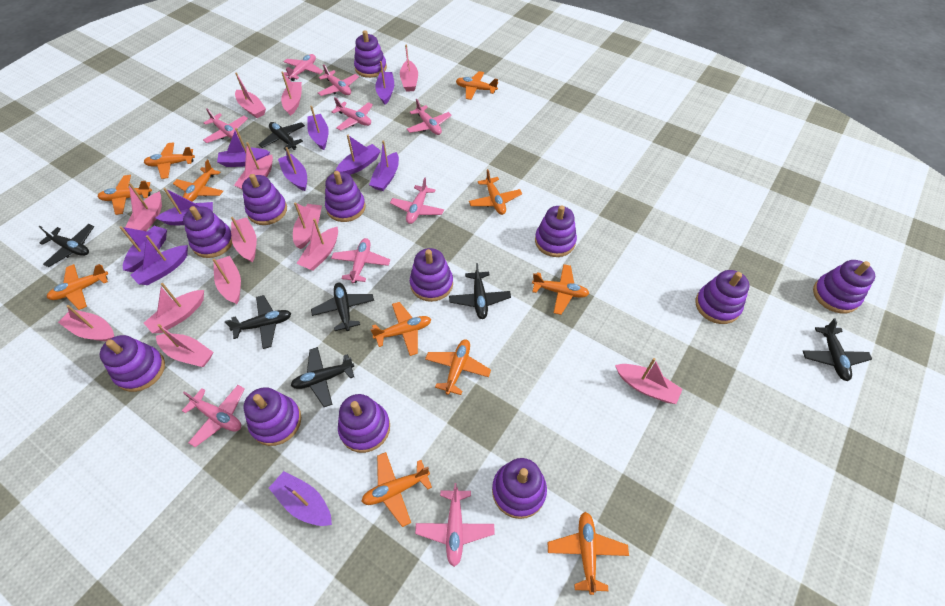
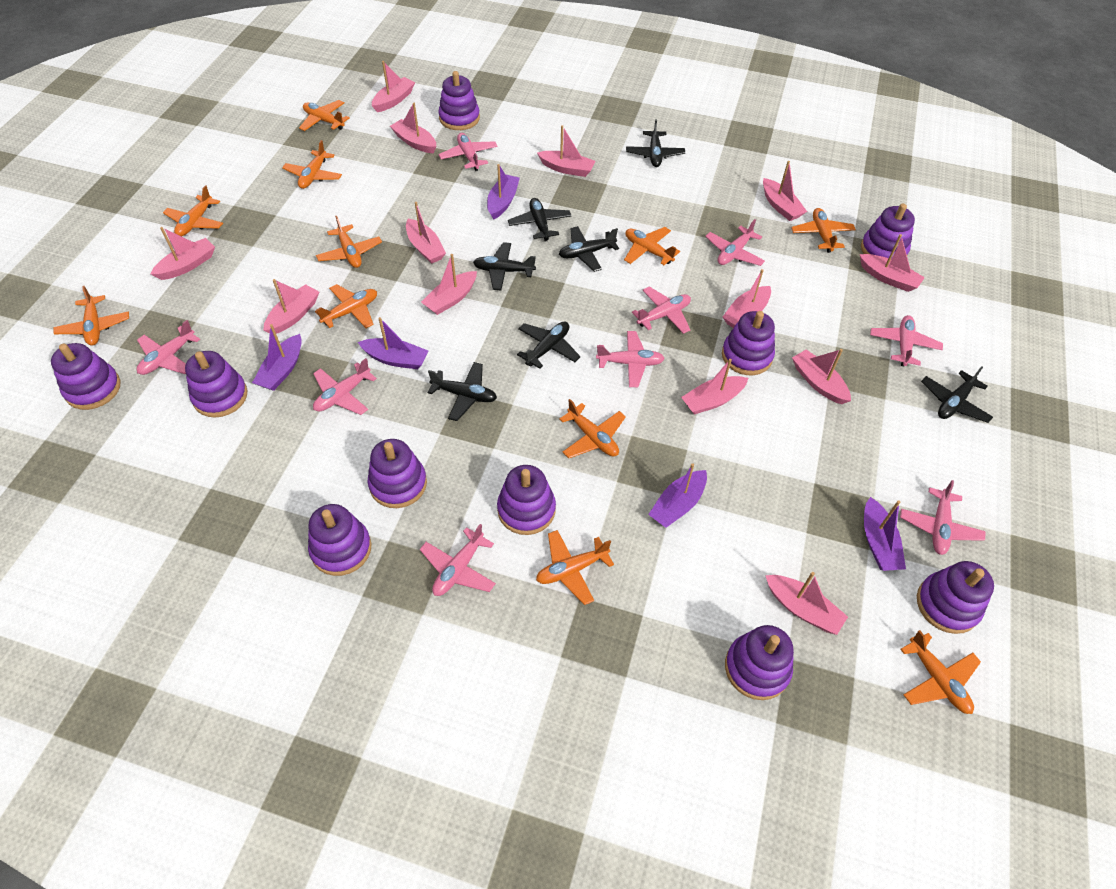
purple boat: 10 -> 5
purple stacking toy: 12 -> 10

